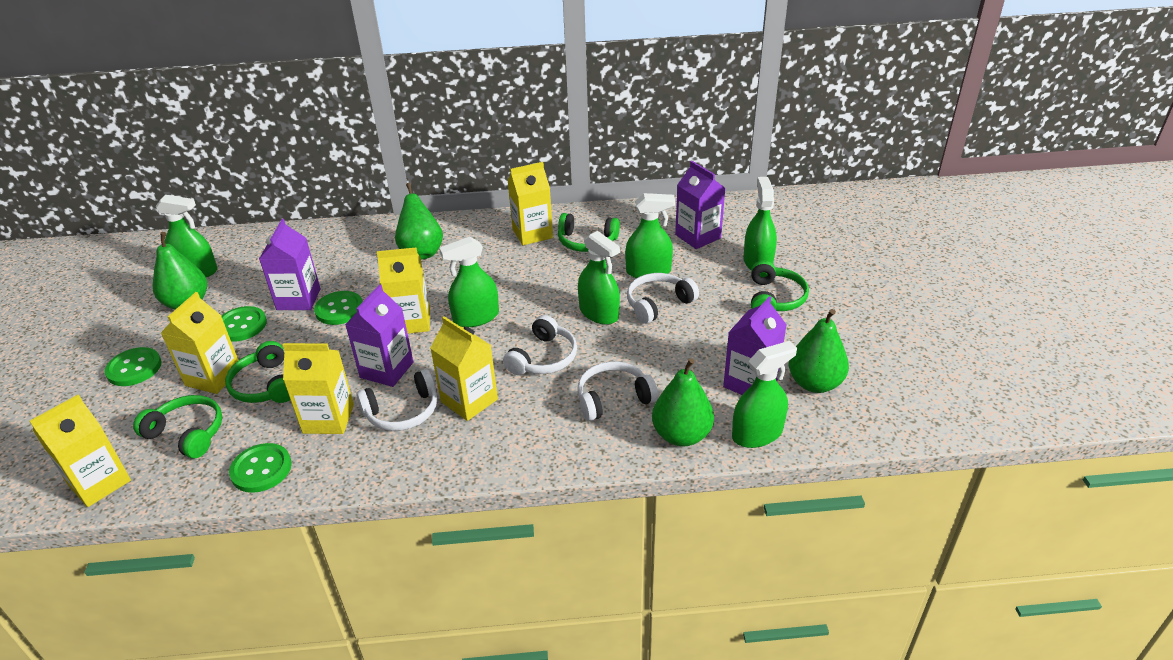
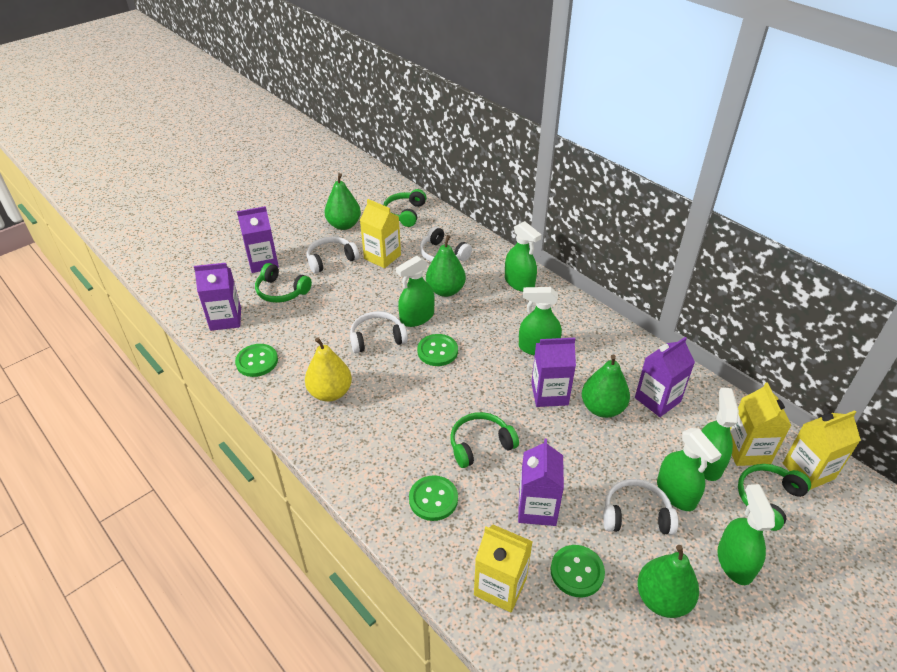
purple carton: 4 -> 5
yellow carton: 6 -> 4
yellow pear: 0 -> 1

